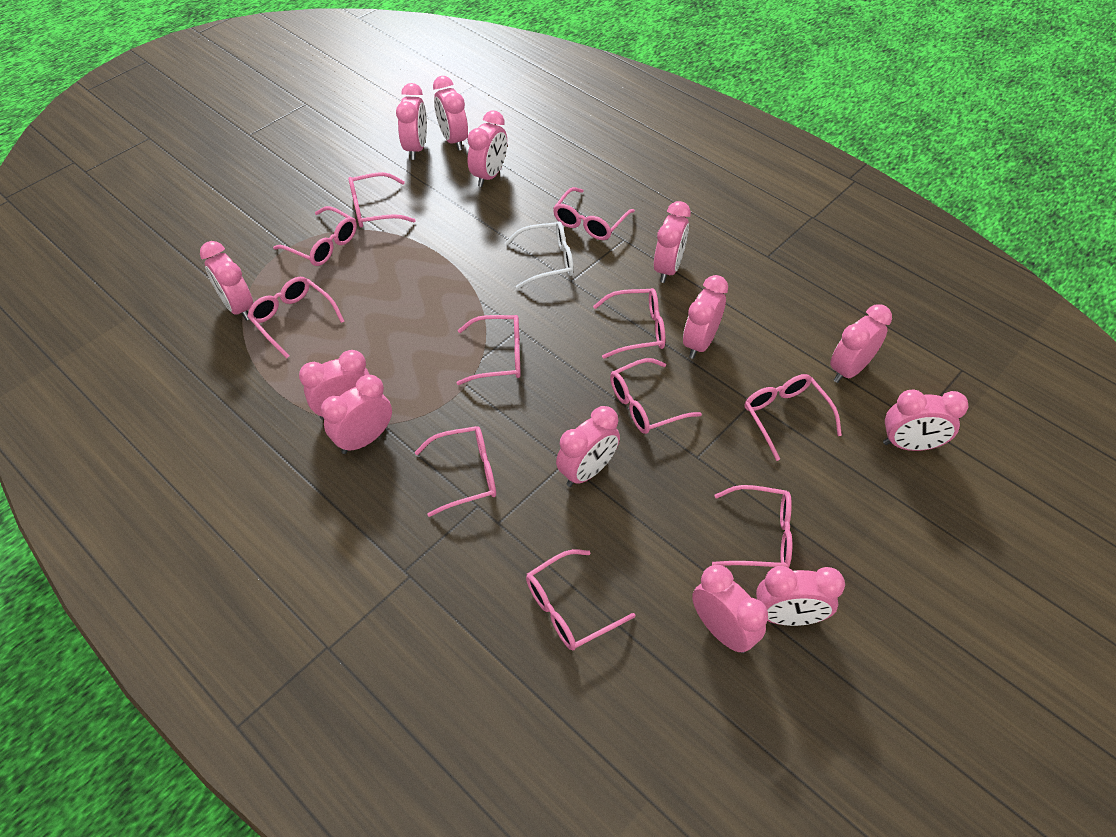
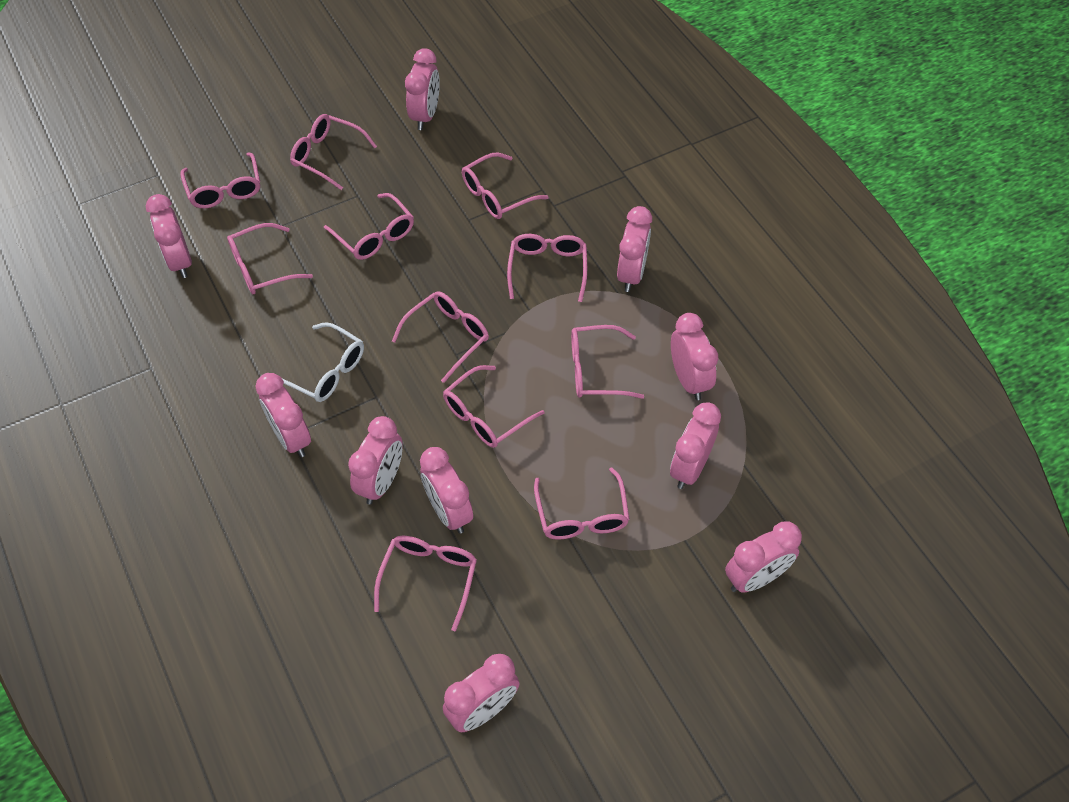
pink clock: 13 -> 10

